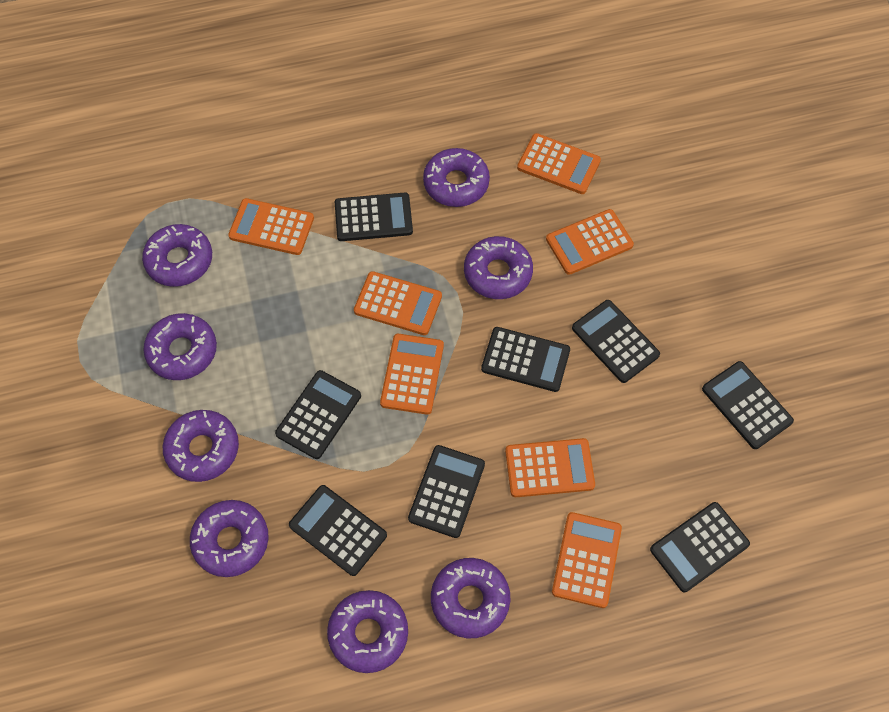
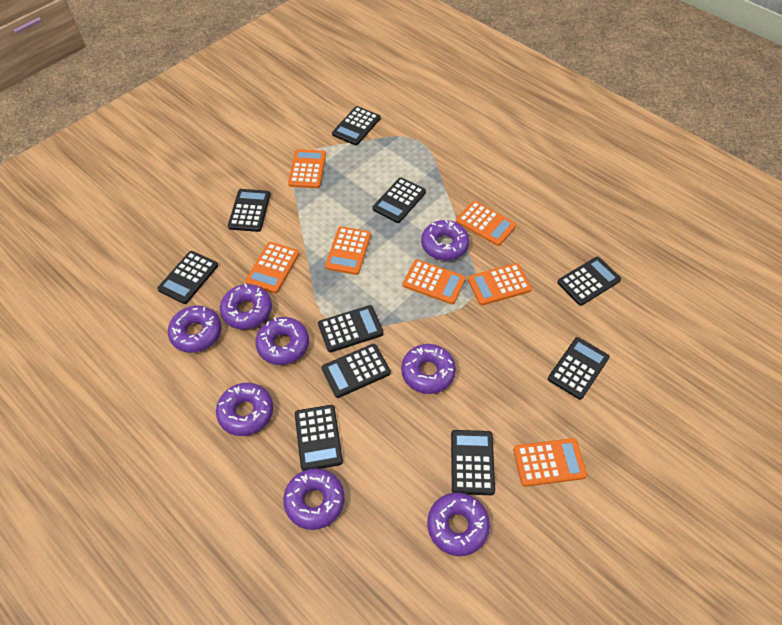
black calculator: 8 -> 10

